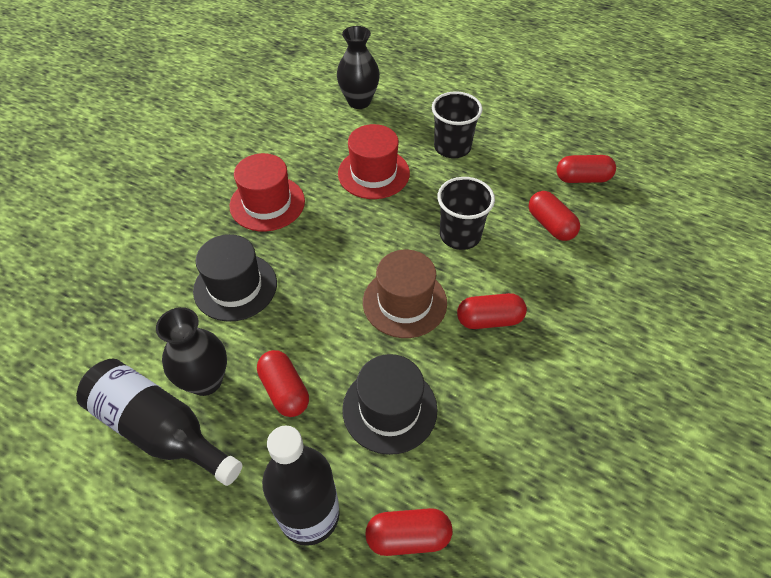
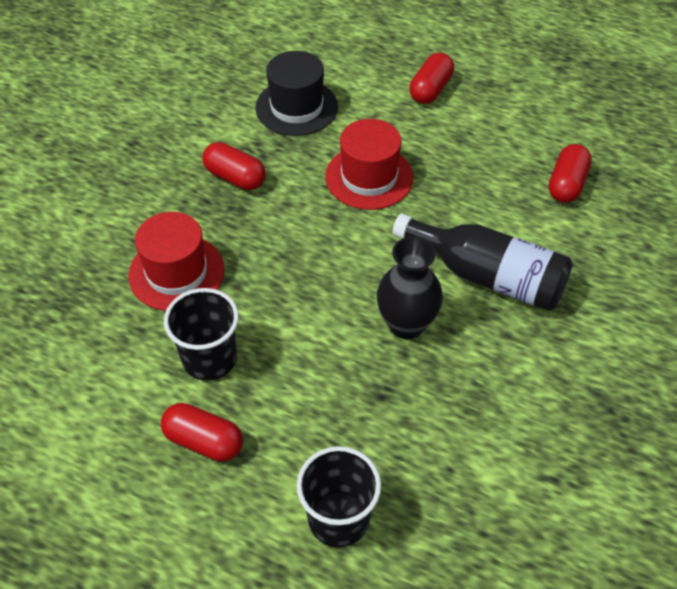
black bottle: 2 -> 1
black hat: 2 -> 1
black vase: 2 -> 1
brown hat: 1 -> 0
red capsule: 5 -> 4

